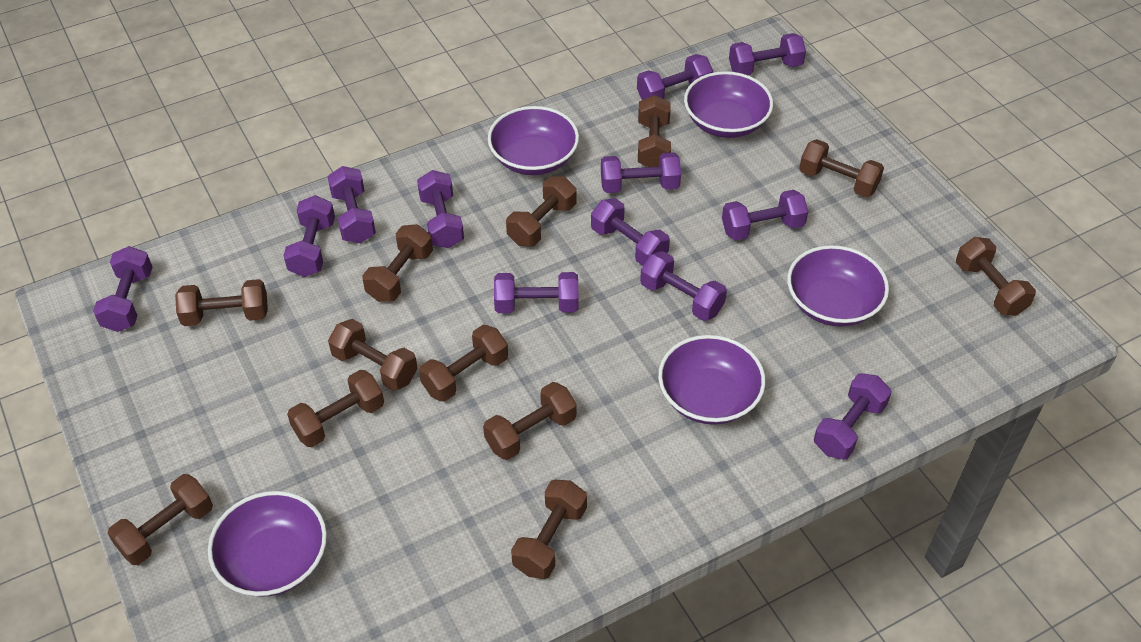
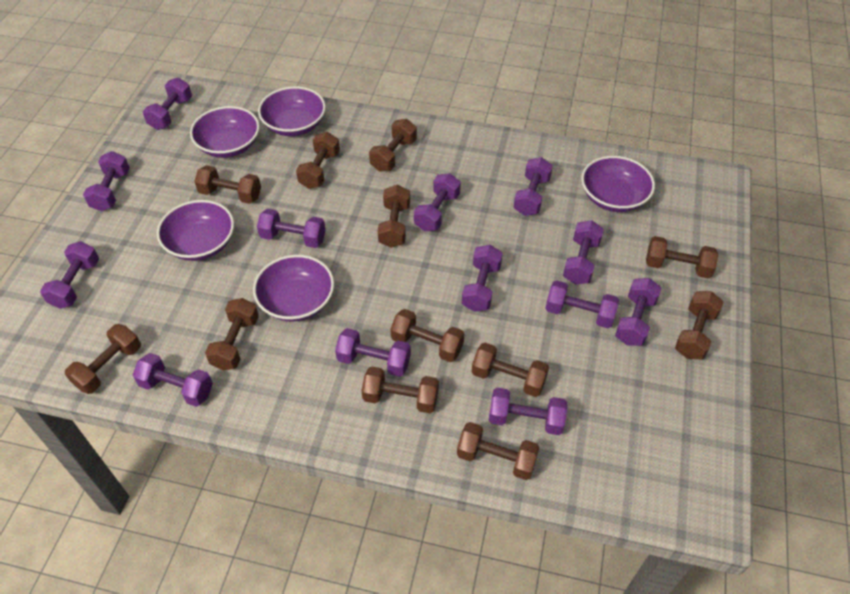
purple dumbbell: 12 -> 13

